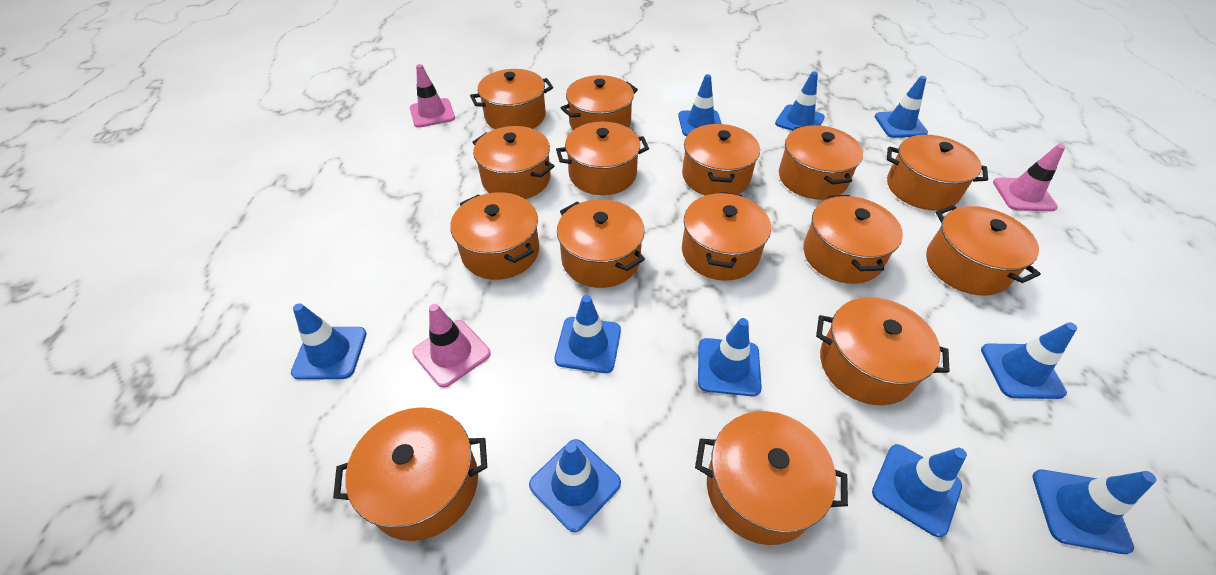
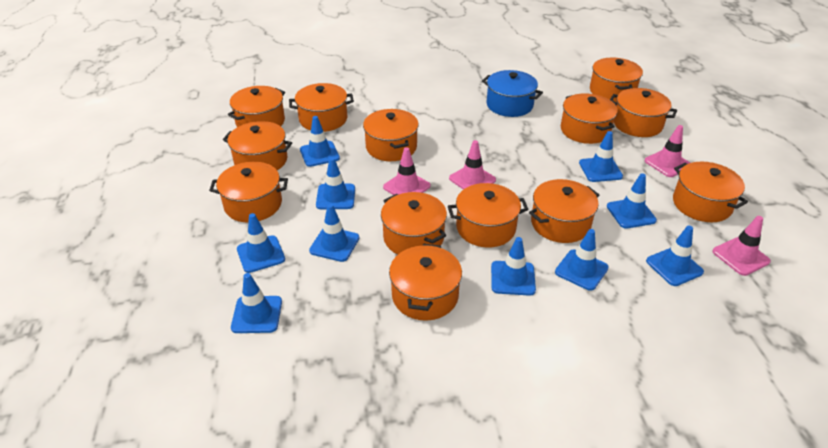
blue pot: 0 -> 1
orange pot: 15 -> 13
pink traffic cone: 3 -> 4

